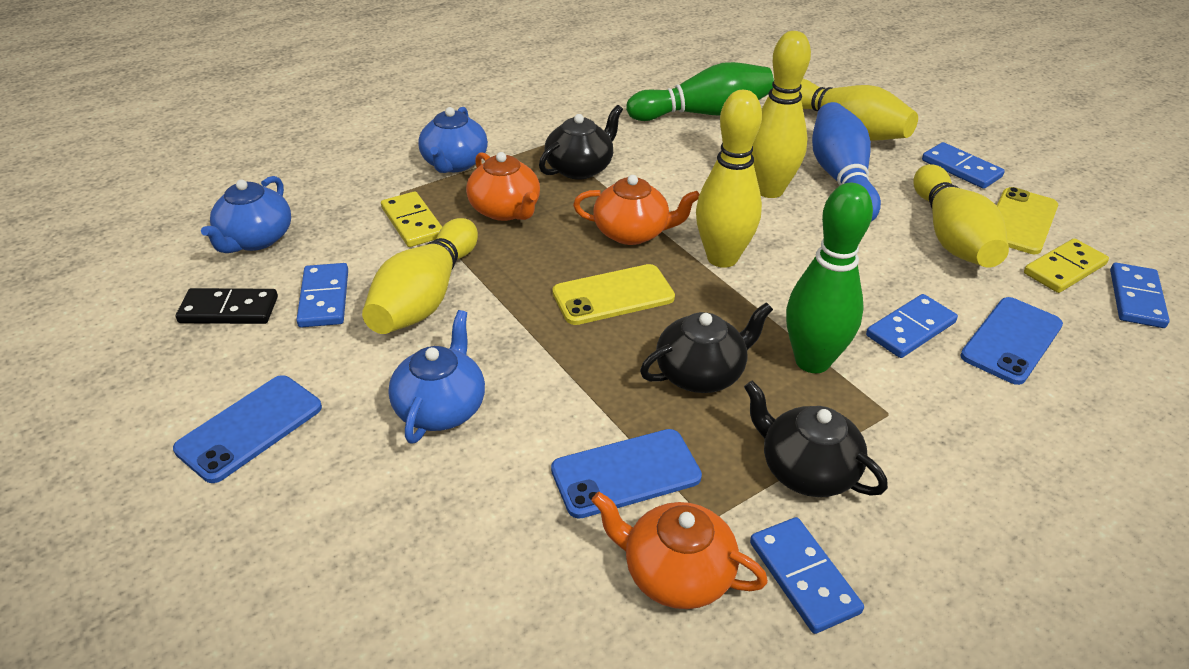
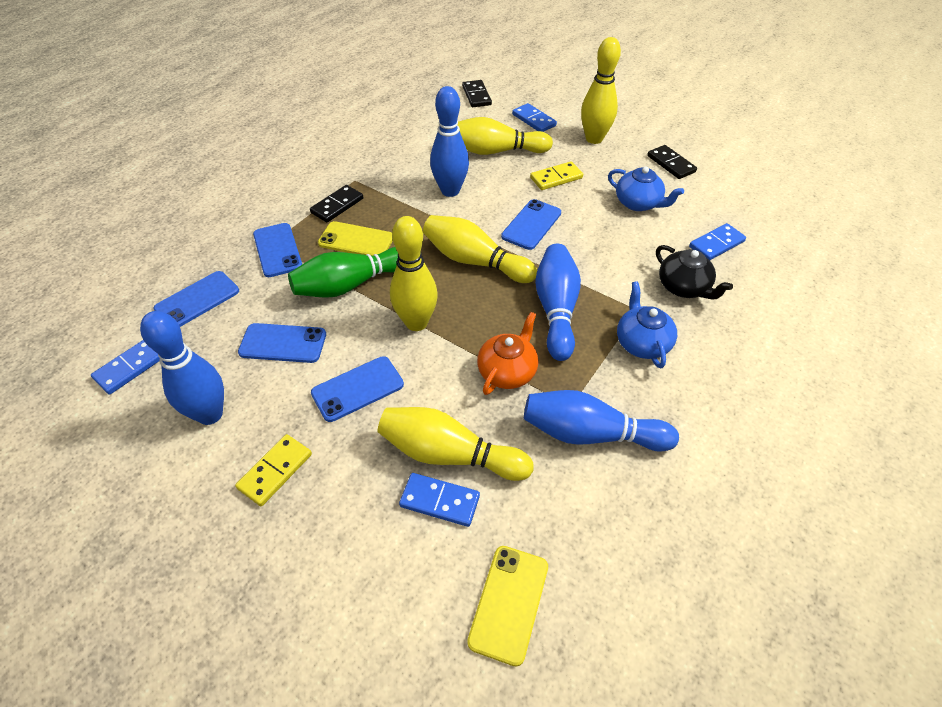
black domino: 1 -> 3
black teapot: 3 -> 1
blue bowling pin: 1 -> 4
blue domino: 5 -> 4
blue phone: 3 -> 5
blue teapot: 3 -> 2
green bowling pin: 2 -> 1
orange teapot: 3 -> 1

